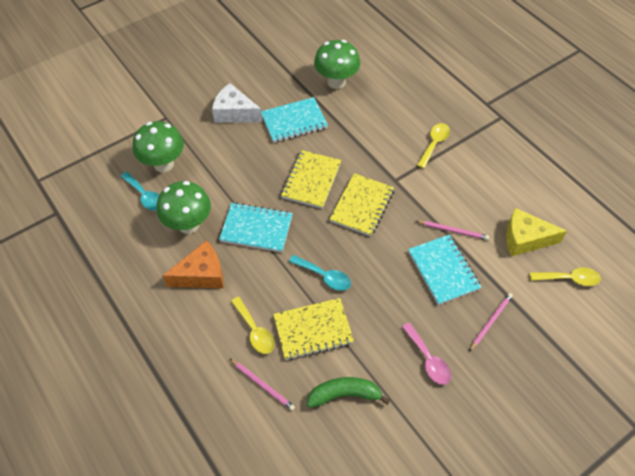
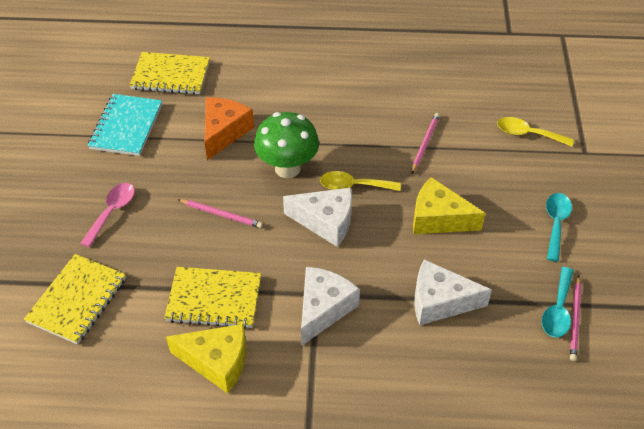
green banana: 1 -> 0
green mushroom: 3 -> 1
turquoise notebook: 3 -> 1
white cheese: 1 -> 3
yellow cheese: 1 -> 2
yellow spoon: 3 -> 2

